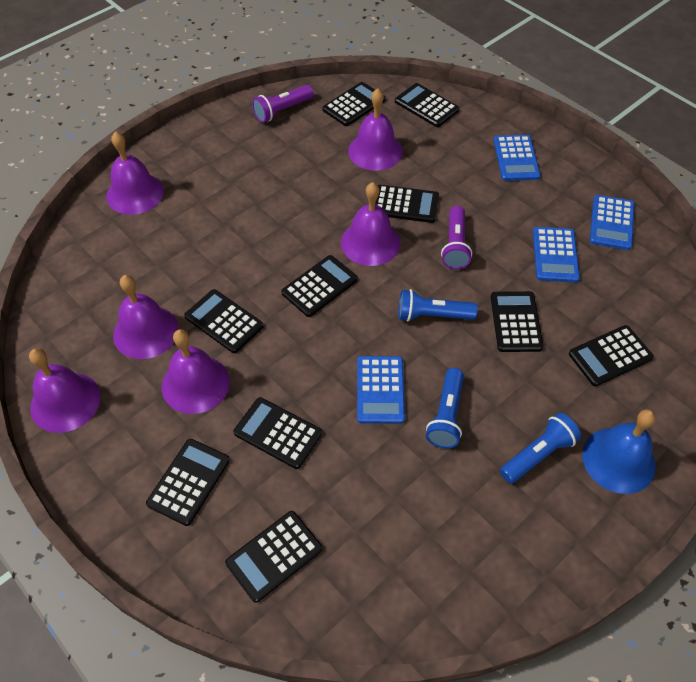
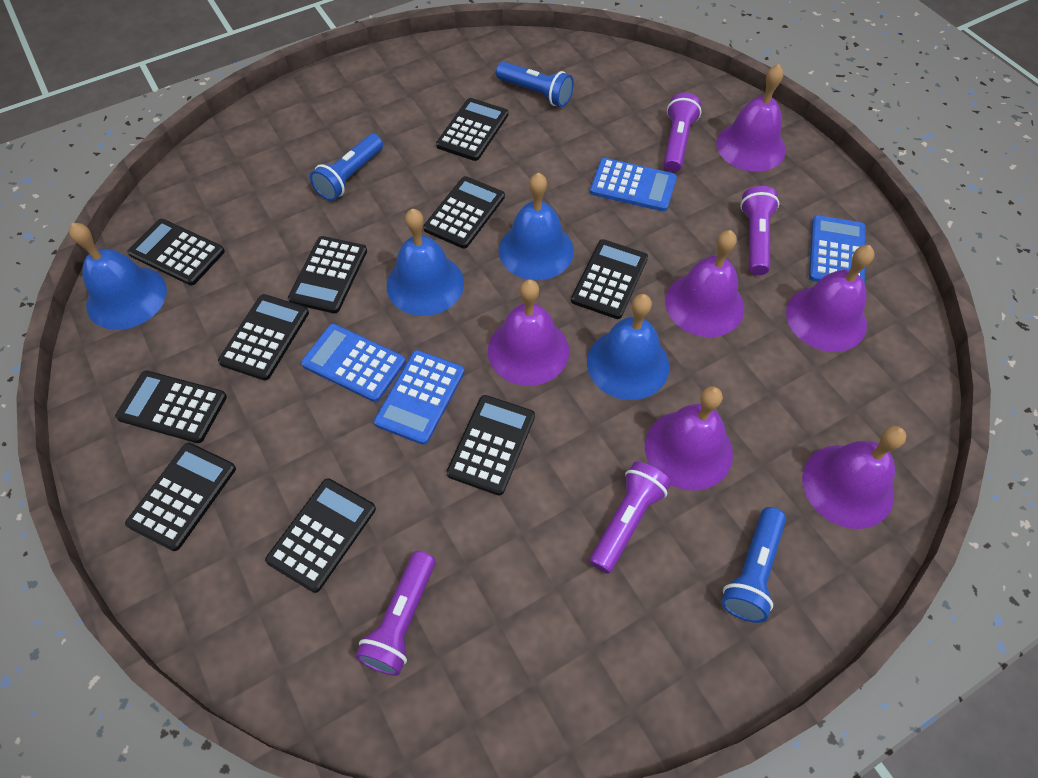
blue bell: 1 -> 4
purple flashlight: 2 -> 4

